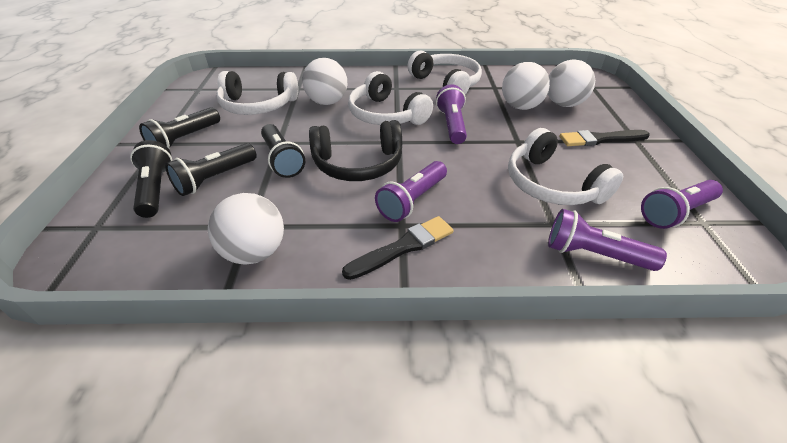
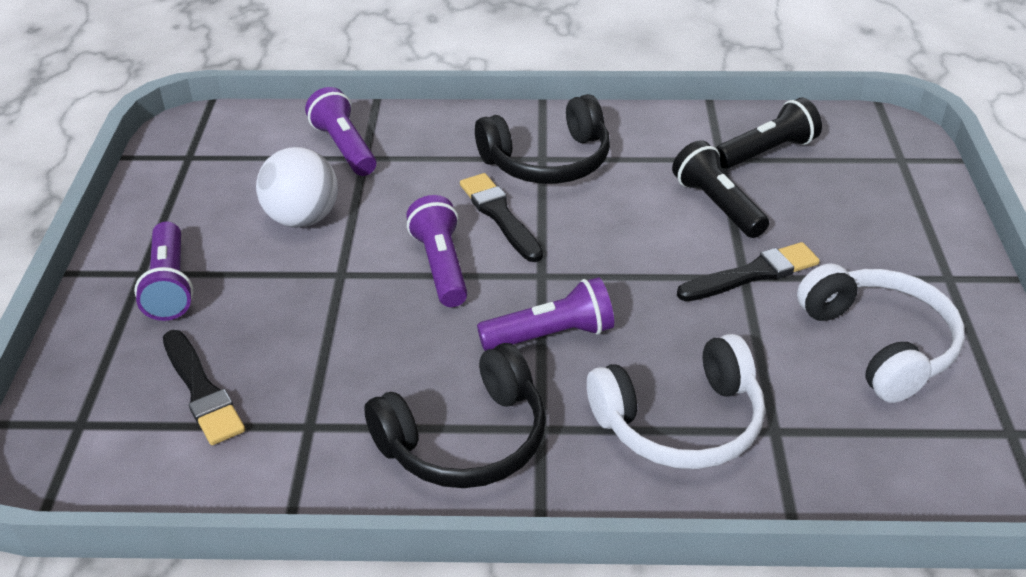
black brush: 2 -> 3
black flashlight: 4 -> 2
black headphones: 1 -> 2
white ball: 4 -> 1
white headphones: 4 -> 2

